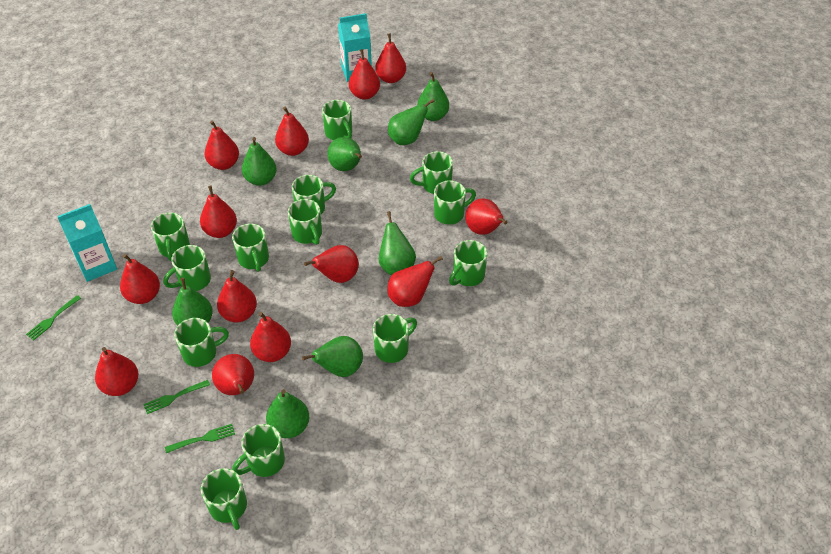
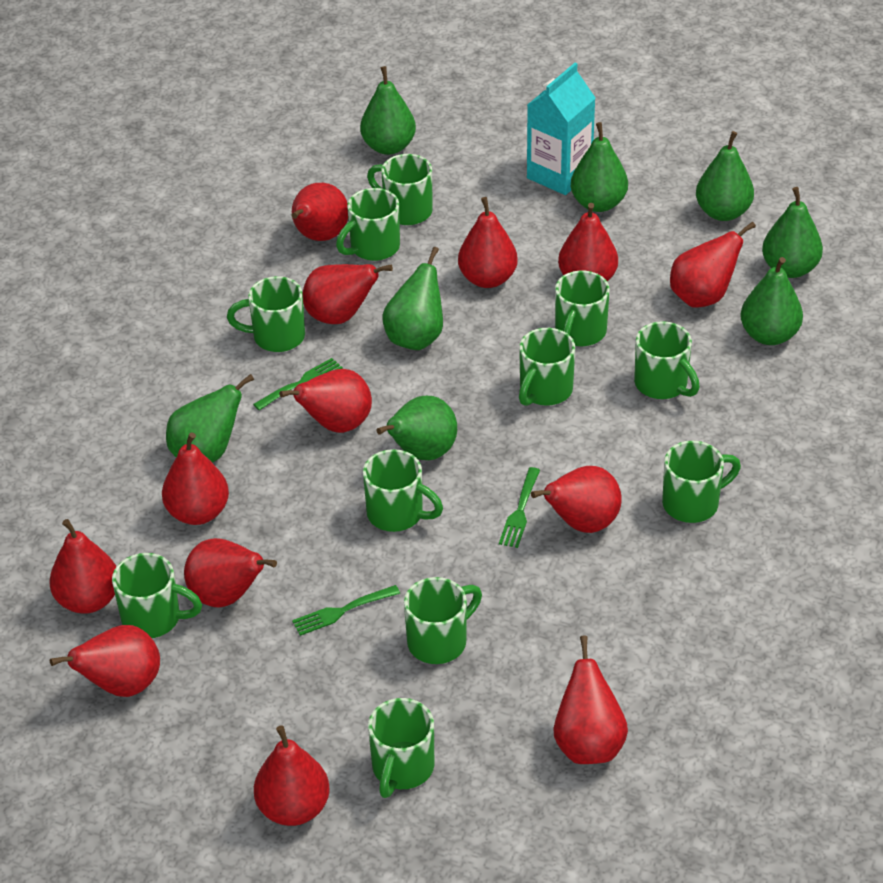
green mug: 13 -> 11
turquoise carton: 2 -> 1

